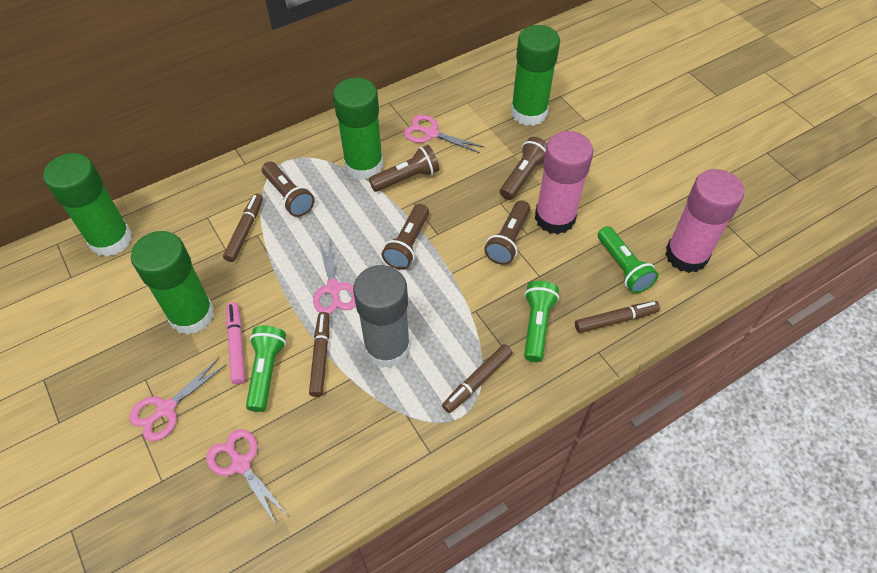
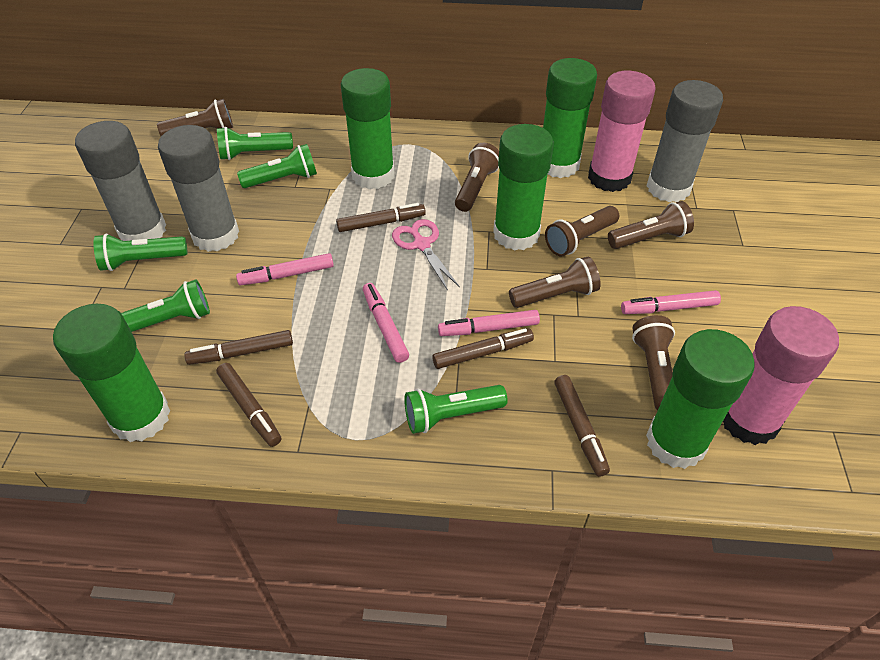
brown flashlight: 5 -> 6
brown marker: 4 -> 5
green flashlight: 3 -> 5
green glue stick: 4 -> 5
grey glue stick: 1 -> 3
pink marker: 1 -> 4
pink scissors: 4 -> 1

